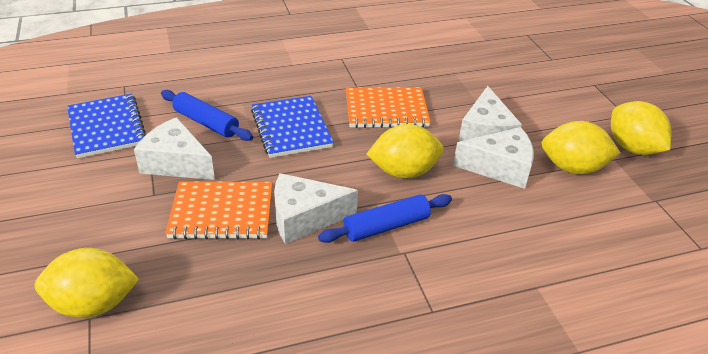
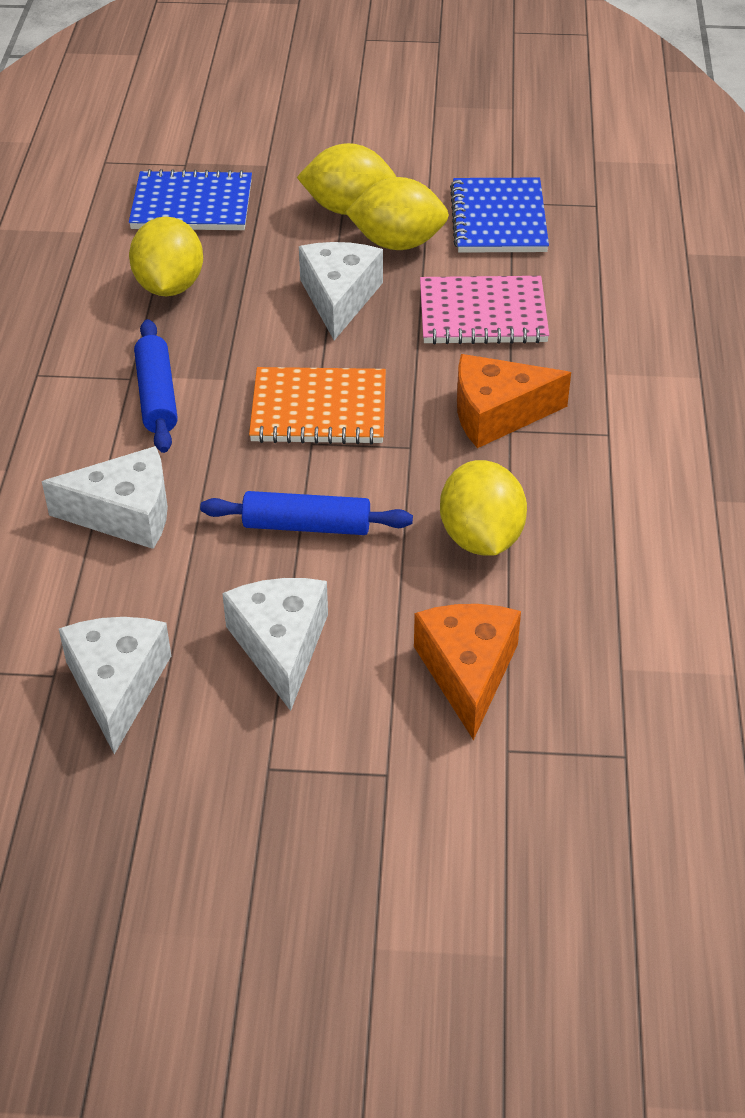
orange cheese: 0 -> 2
orange notebook: 2 -> 1
pink notebook: 0 -> 1

